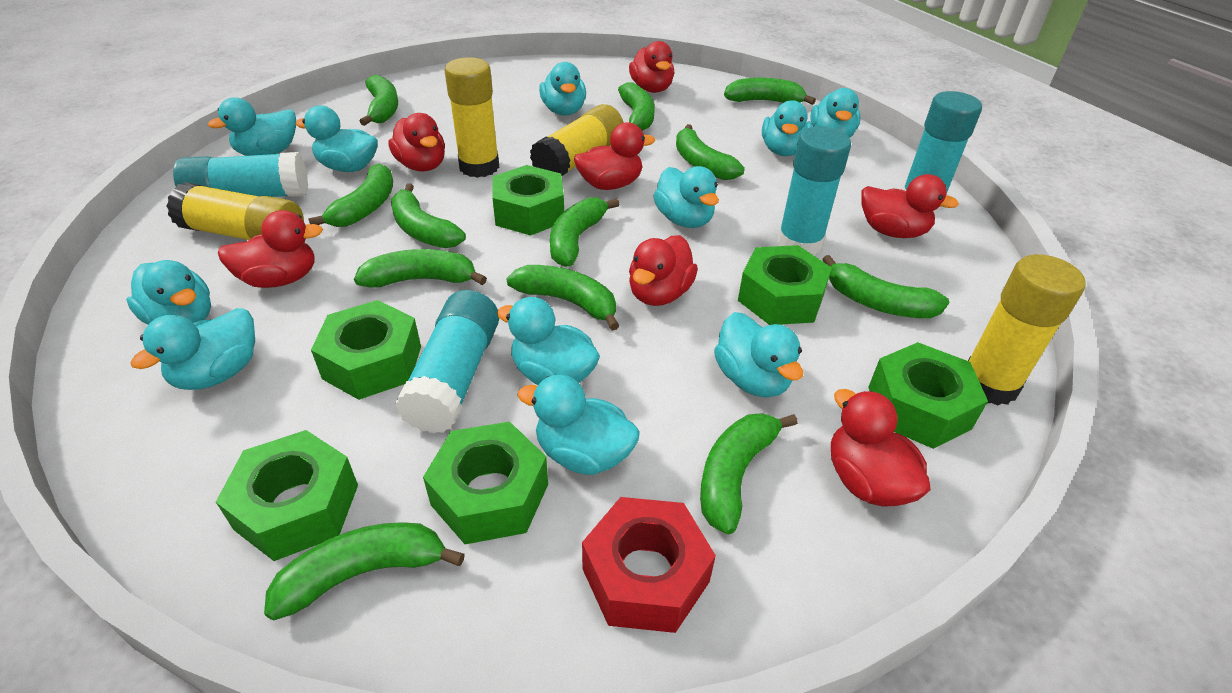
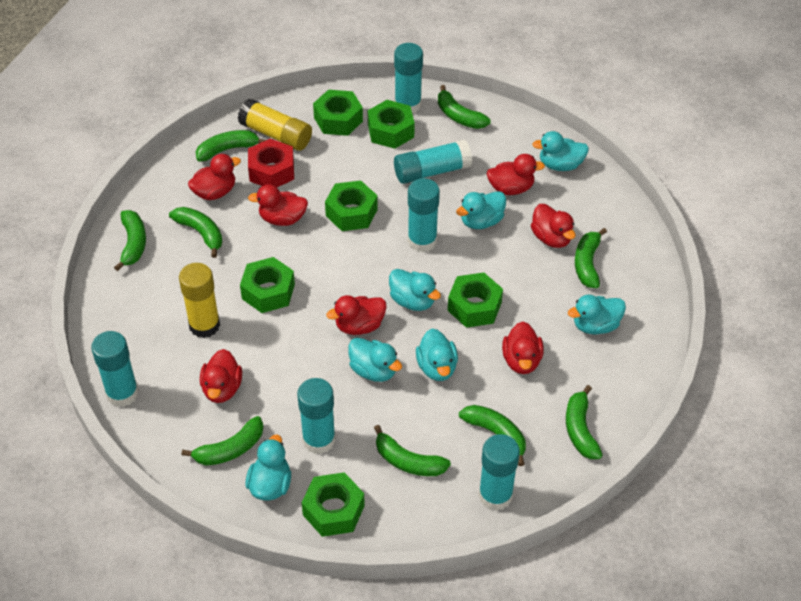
green banana: 12 -> 9
turquoise duck: 11 -> 7
turquoise glue stick: 4 -> 6
yellow glue stick: 4 -> 2

